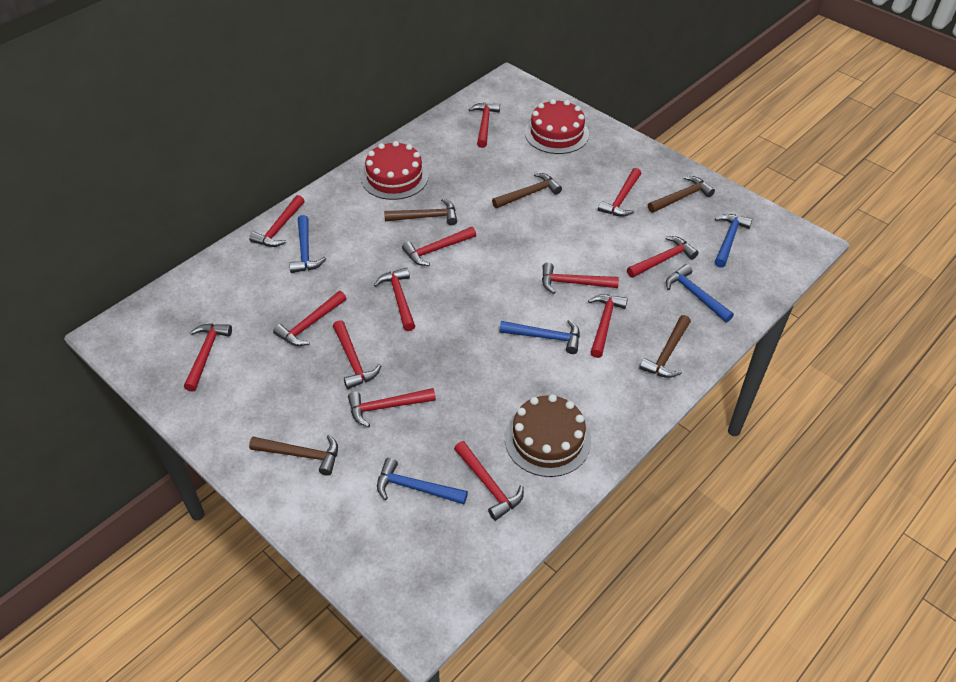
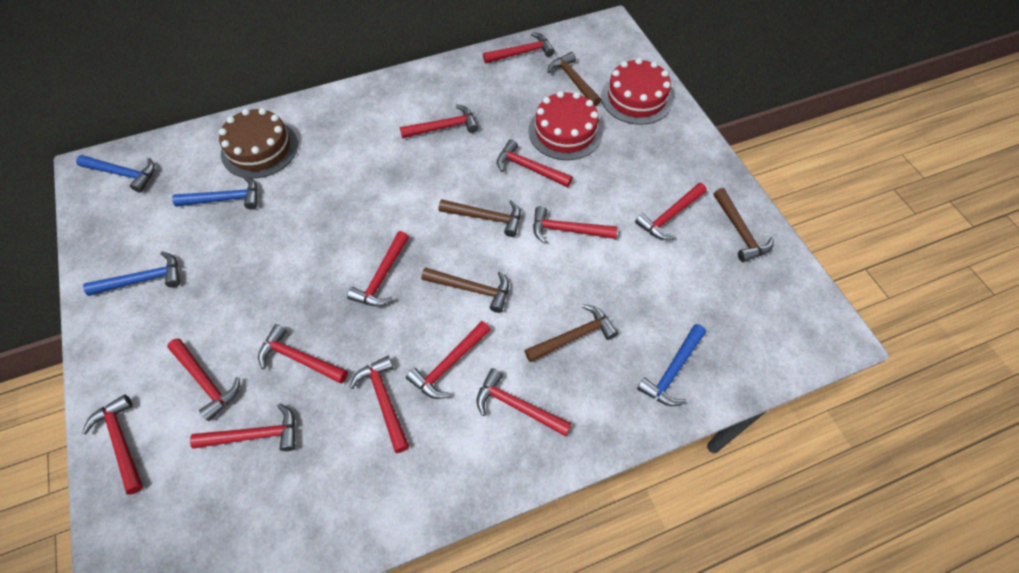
blue hammer: 5 -> 4

